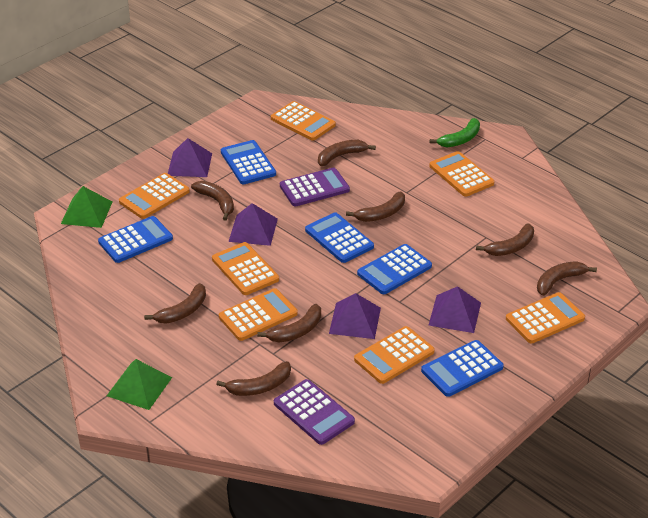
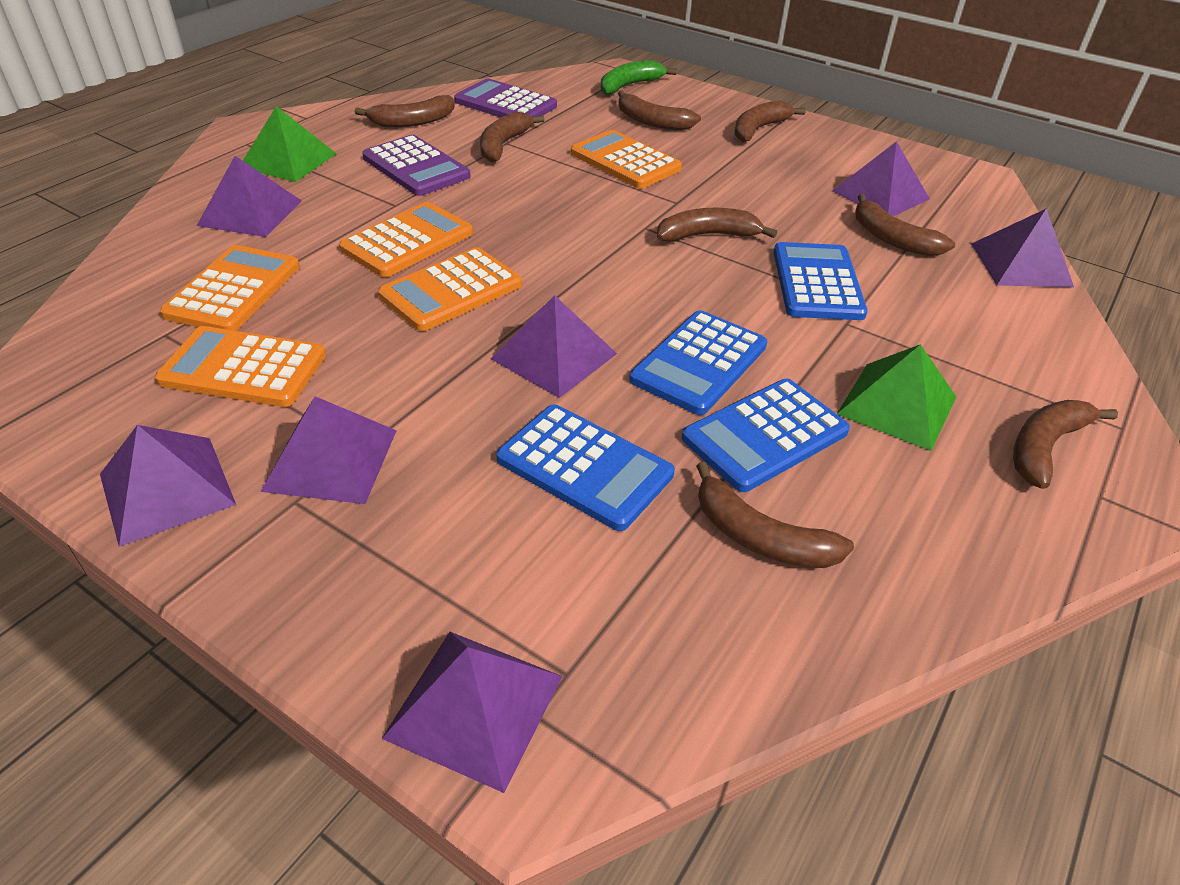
blue calculator: 5 -> 4
orange calculator: 7 -> 5
purple pyramid: 4 -> 7

